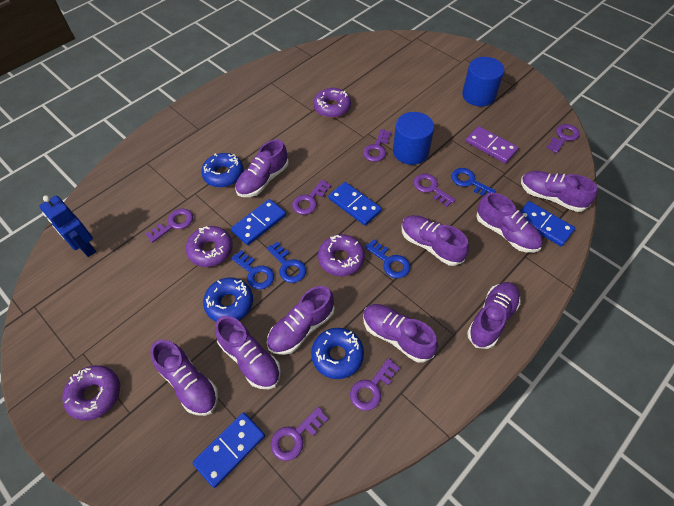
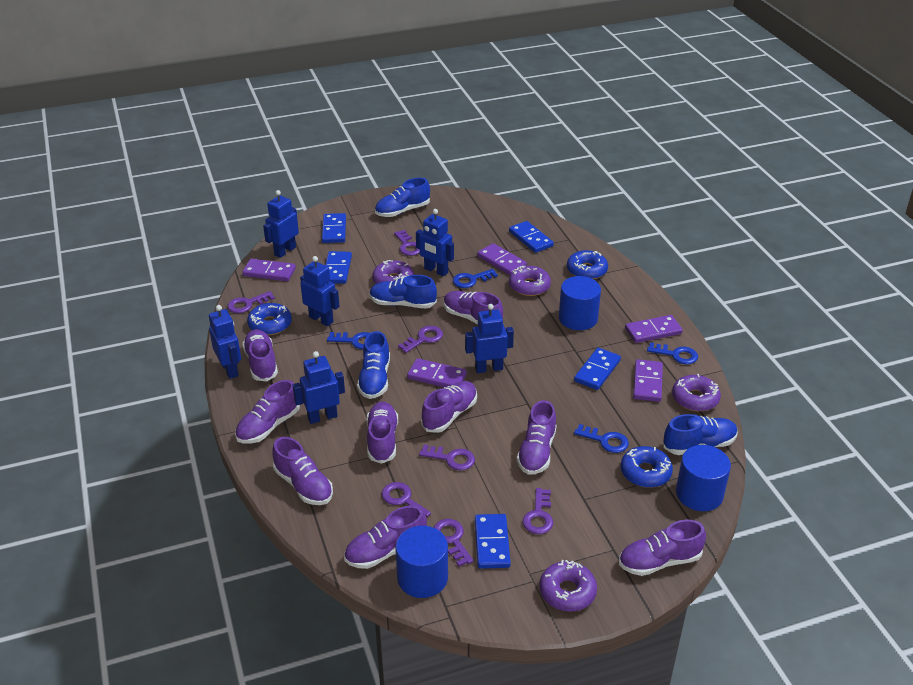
blue cylinder: 2 -> 3
blue domino: 4 -> 5
blue robot: 1 -> 6
blue shoe: 0 -> 4
purple domino: 1 -> 5

